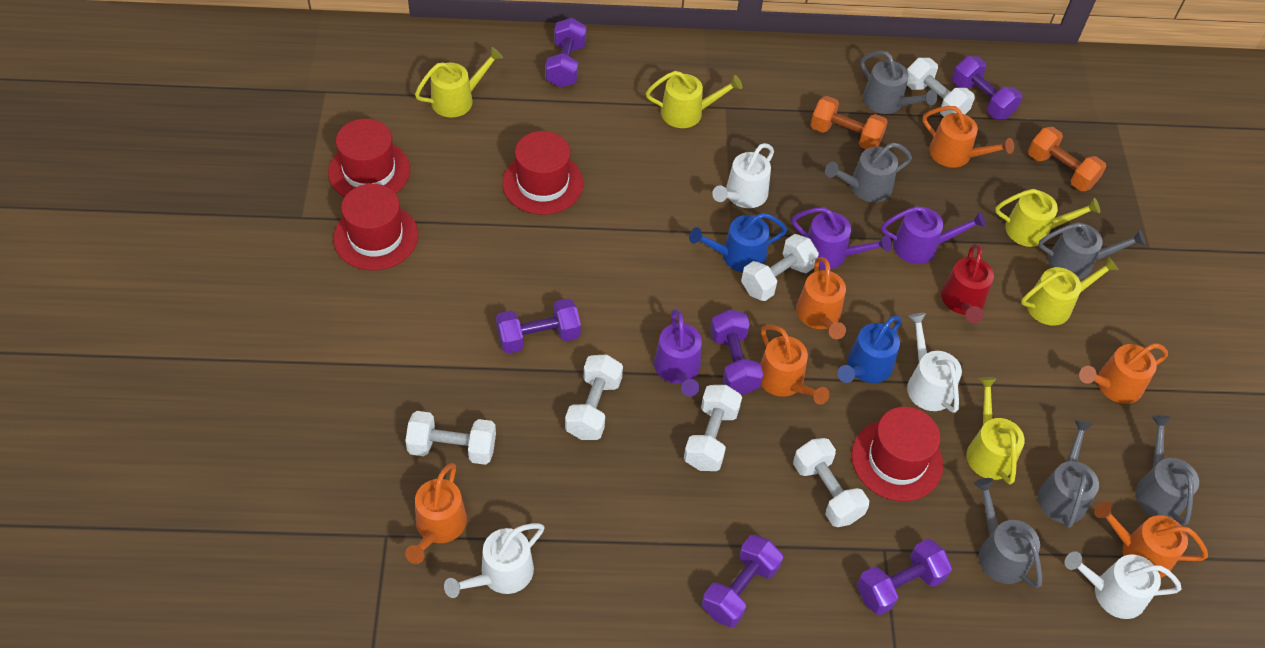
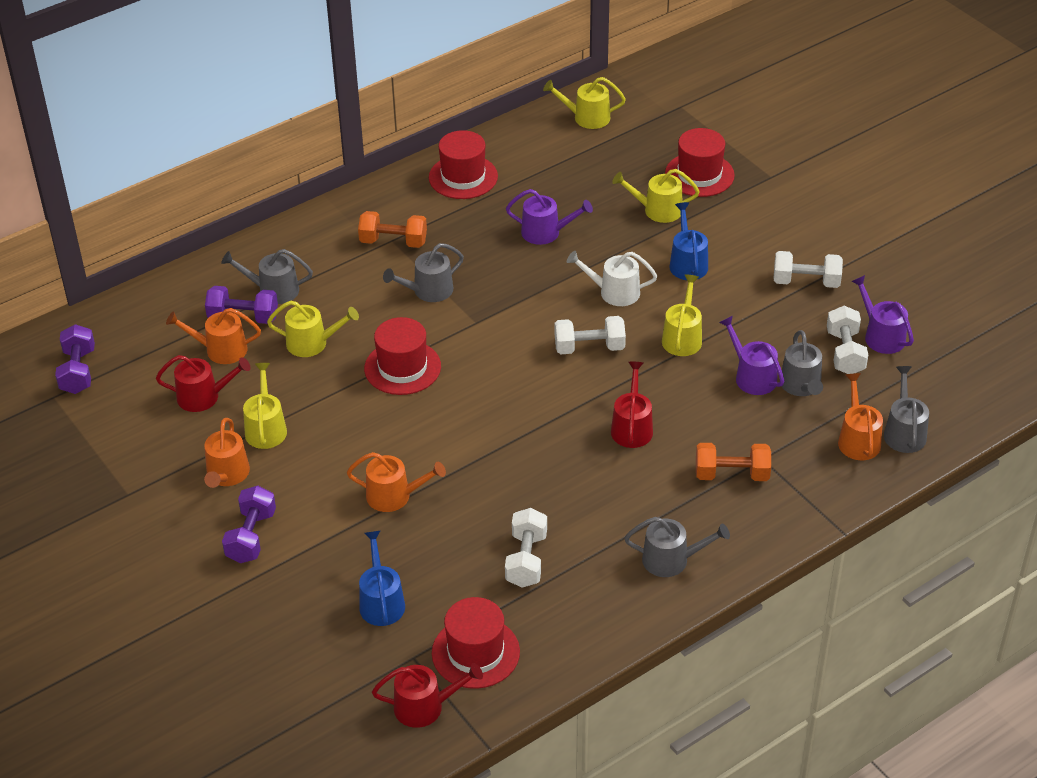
grey watering can: 6 -> 5
orange watering can: 6 -> 4
purple dumbbell: 6 -> 3
red watering can: 1 -> 3
white dumbbell: 6 -> 4
white watering can: 4 -> 1

